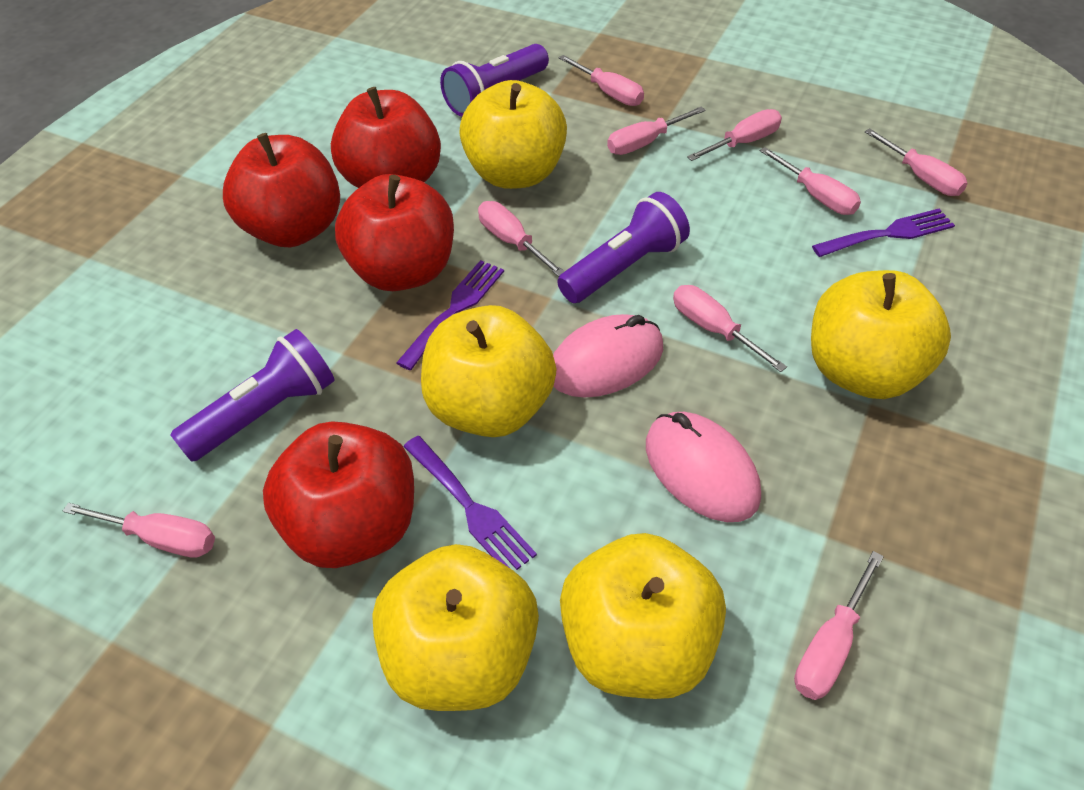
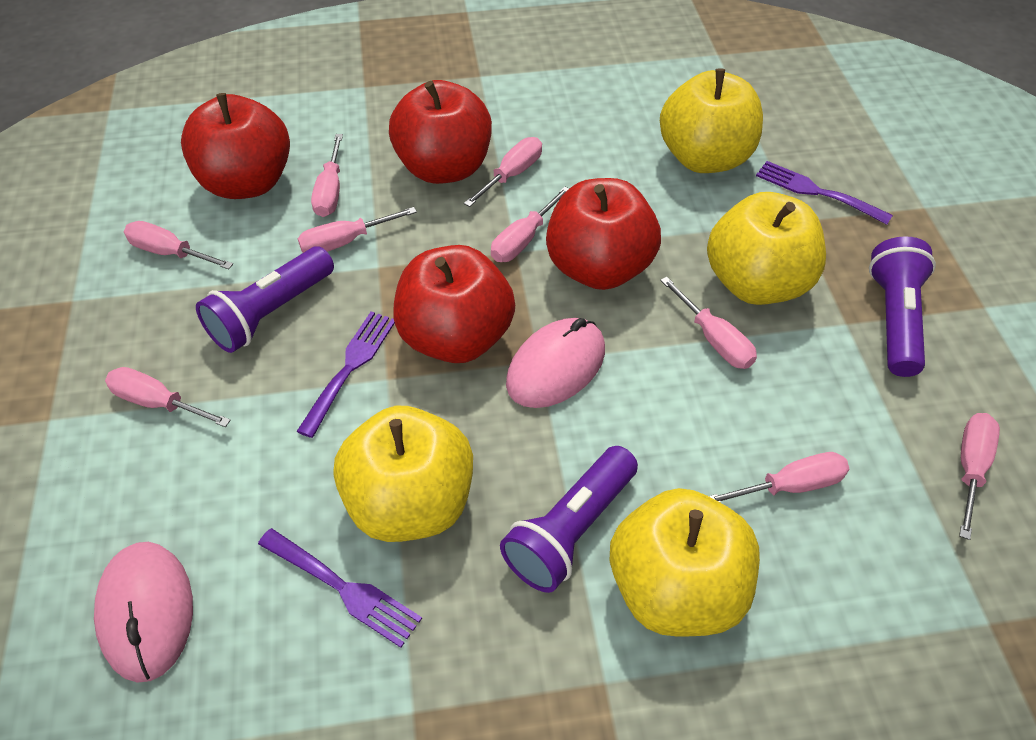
yellow apple: 5 -> 4

